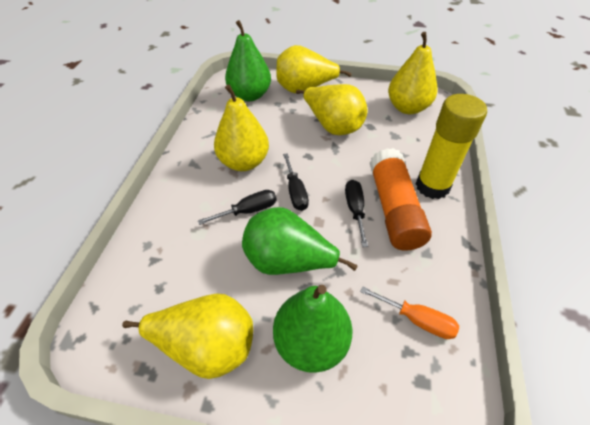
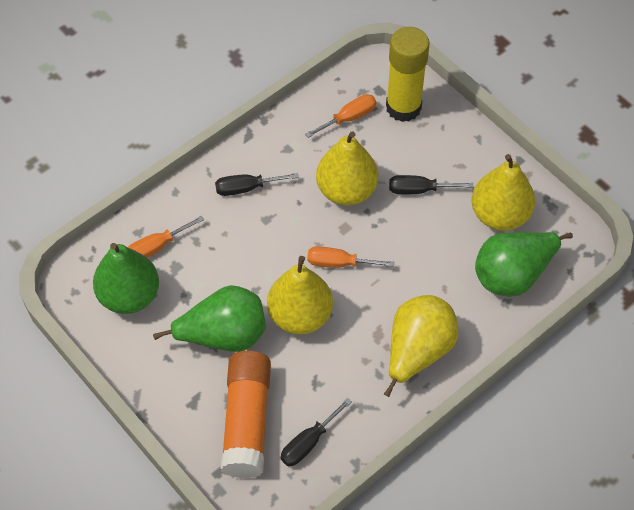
orange screwdriver: 1 -> 3
yellow pear: 5 -> 4

